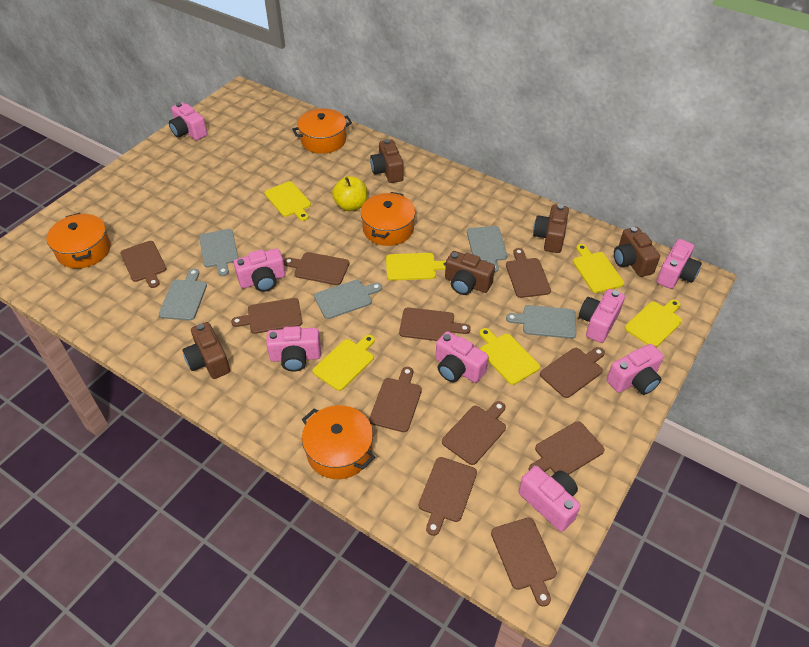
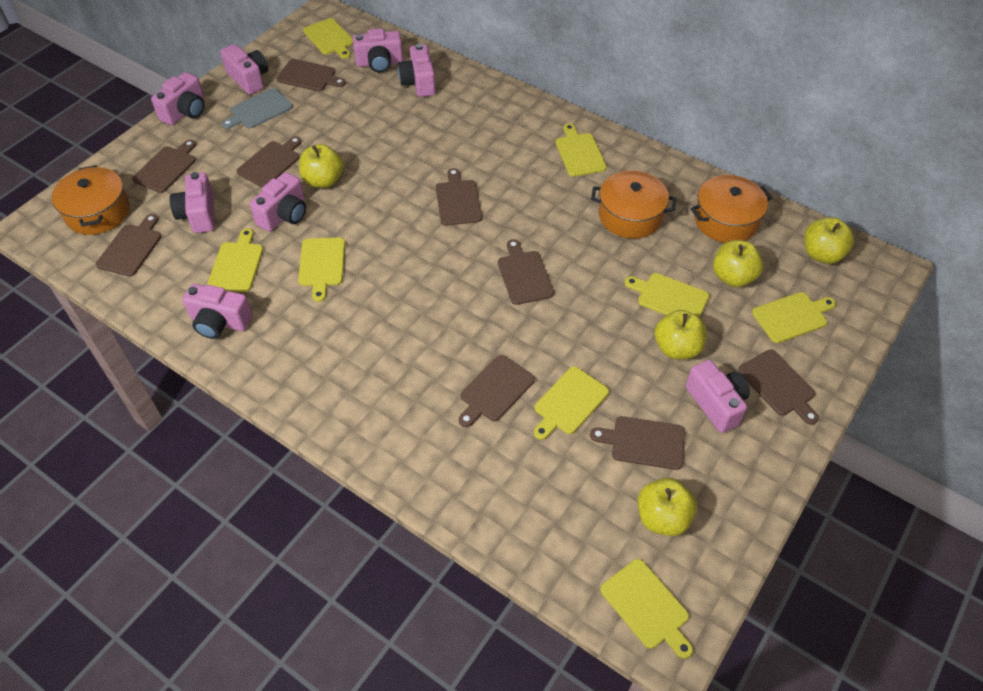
brown camera: 5 -> 0
brown cutting board: 11 -> 9
grey cutting board: 5 -> 1
orange pot: 4 -> 3
yellow apple: 1 -> 5
yellow cutting board: 6 -> 8

